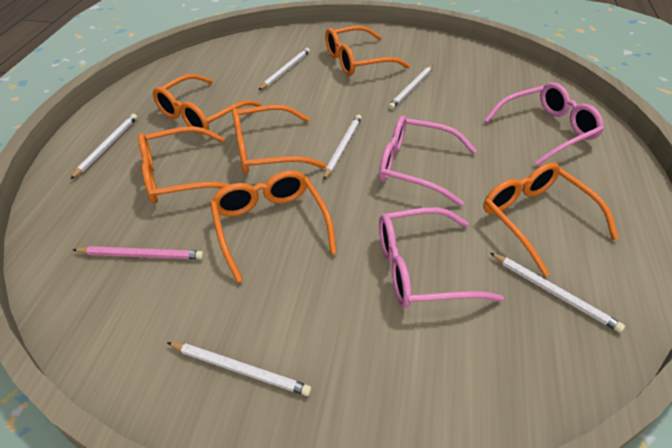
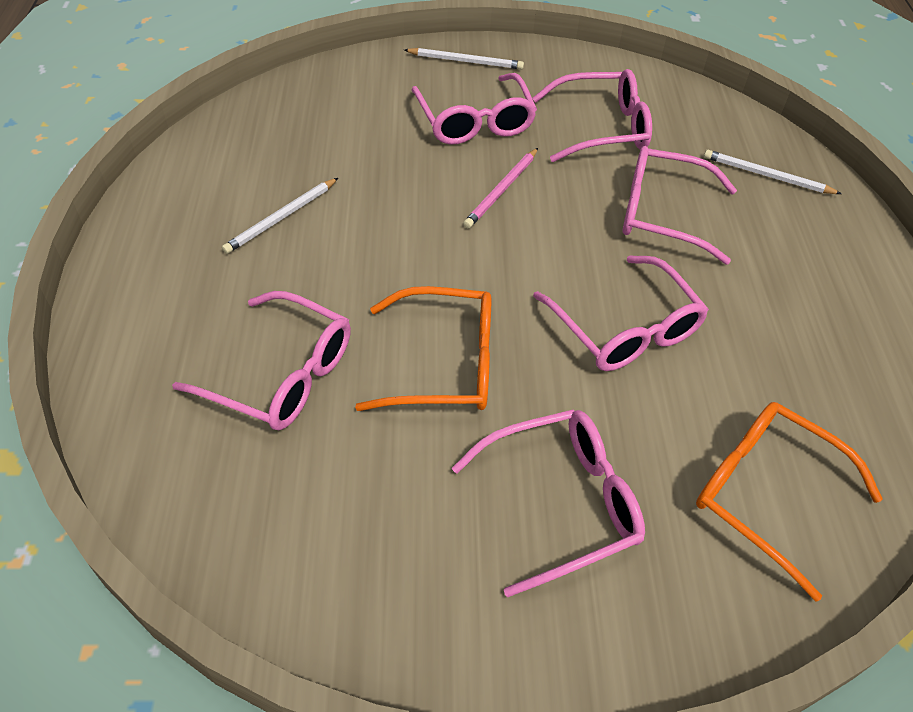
orange glasses: 6 -> 2
pink glasses: 3 -> 6
white pencil: 6 -> 3

